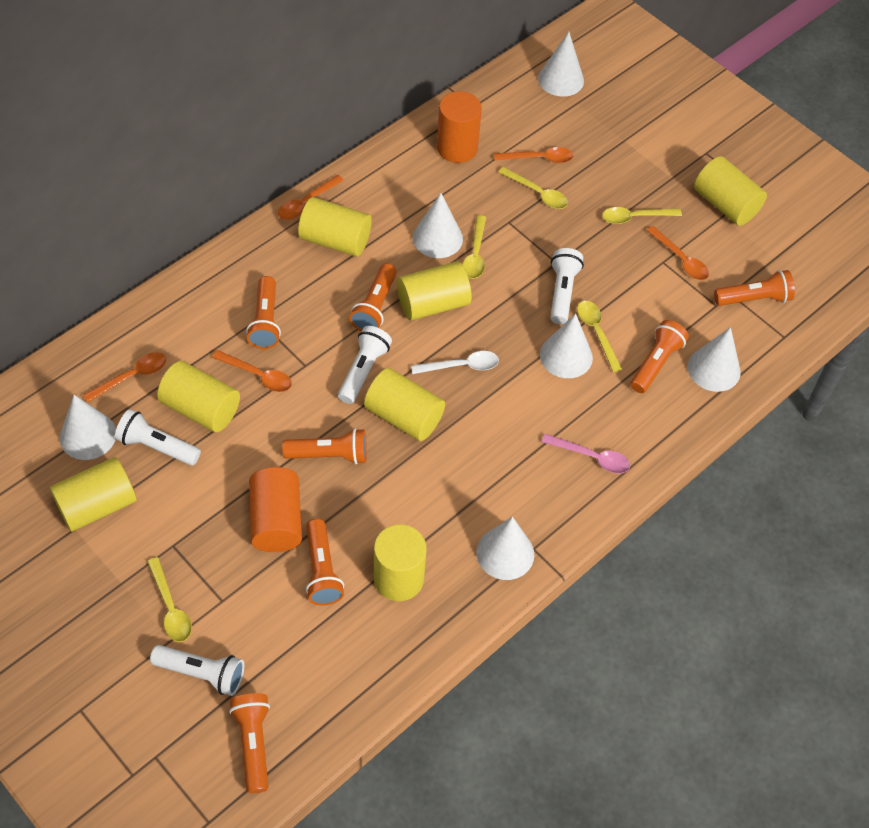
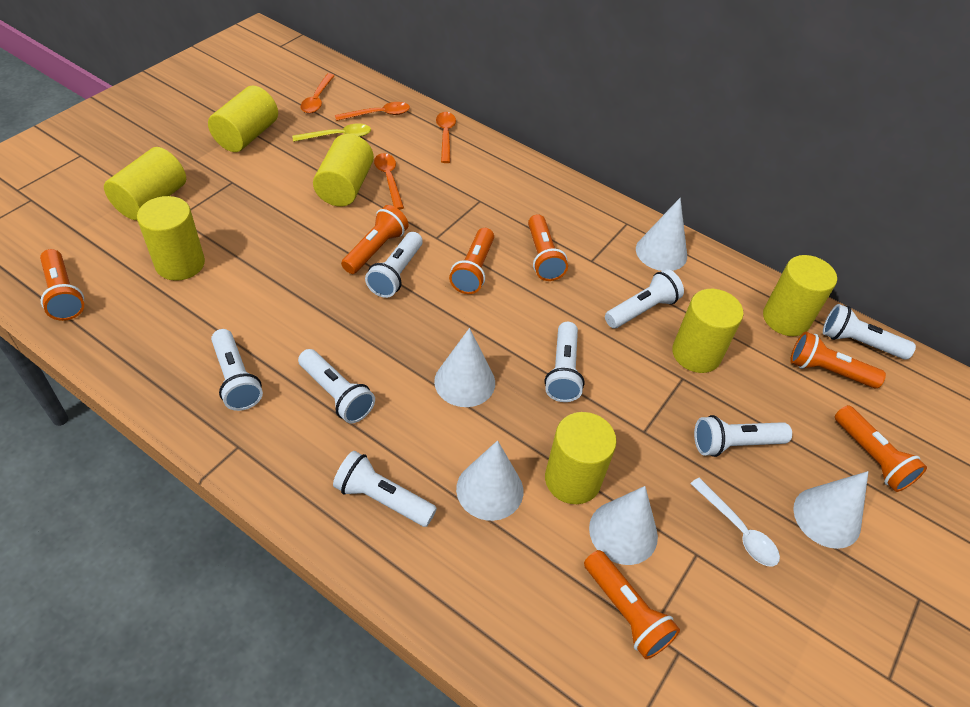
orange cylinder: 2 -> 0
orange spoon: 5 -> 4
pink spoon: 1 -> 0
white cone: 6 -> 5
white flashlight: 4 -> 8
yellow spoon: 5 -> 1

